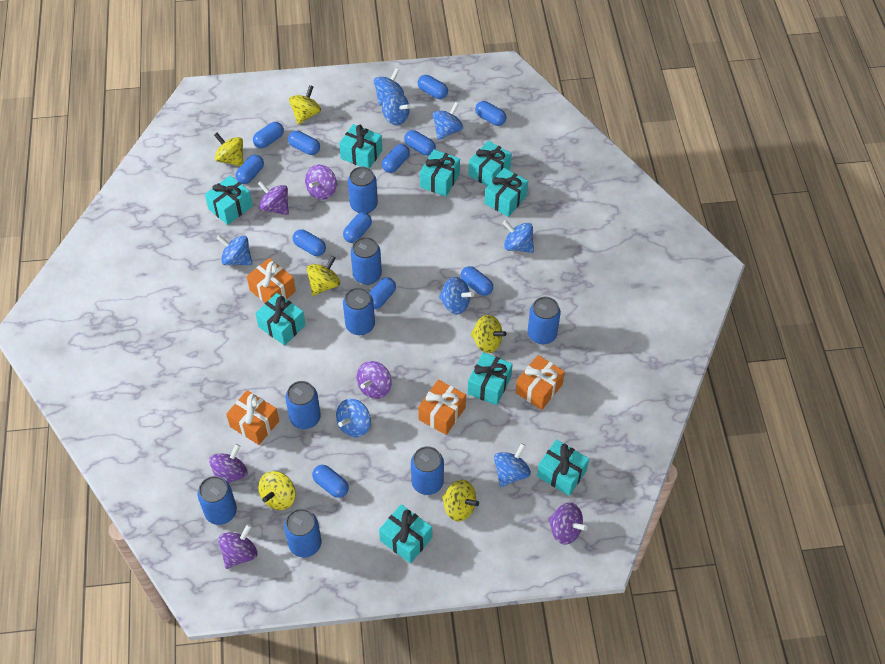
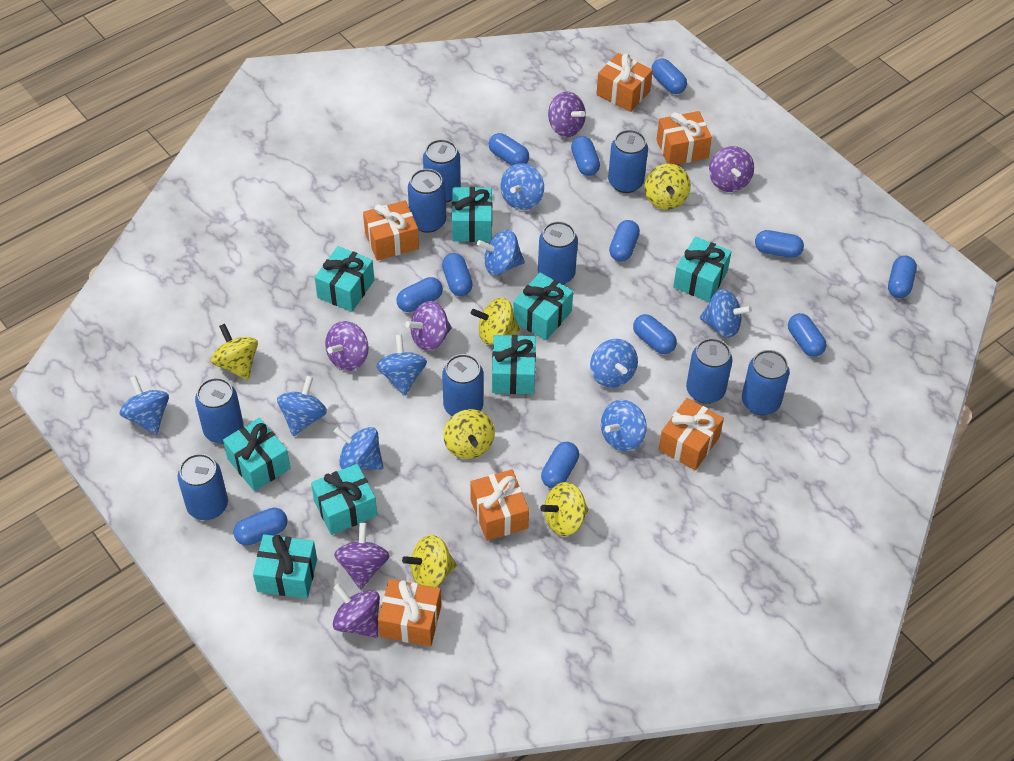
blue can: 8 -> 9
blue spinning top: 8 -> 9
orange gift: 4 -> 6
turquoise gift: 9 -> 8

